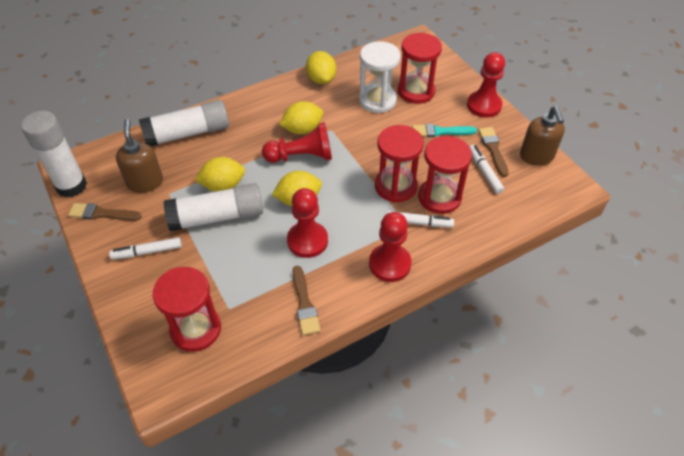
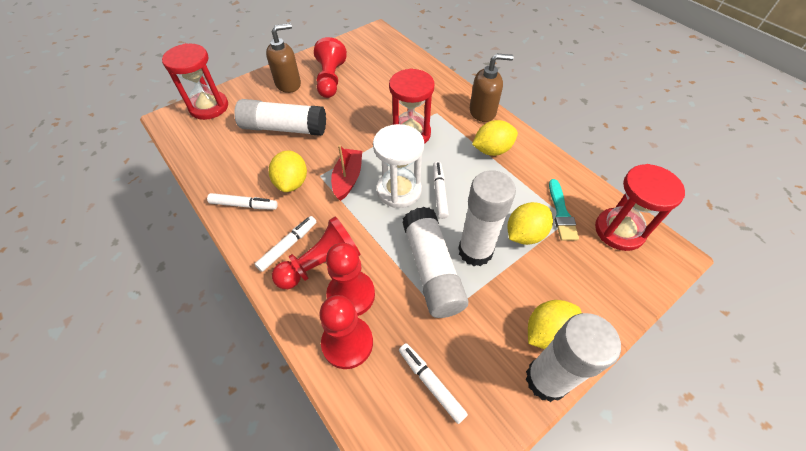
brown brush: 3 -> 0
red boat: 0 -> 1
red hourglass: 4 -> 3
white glue stick: 3 -> 4
white marker: 3 -> 4

